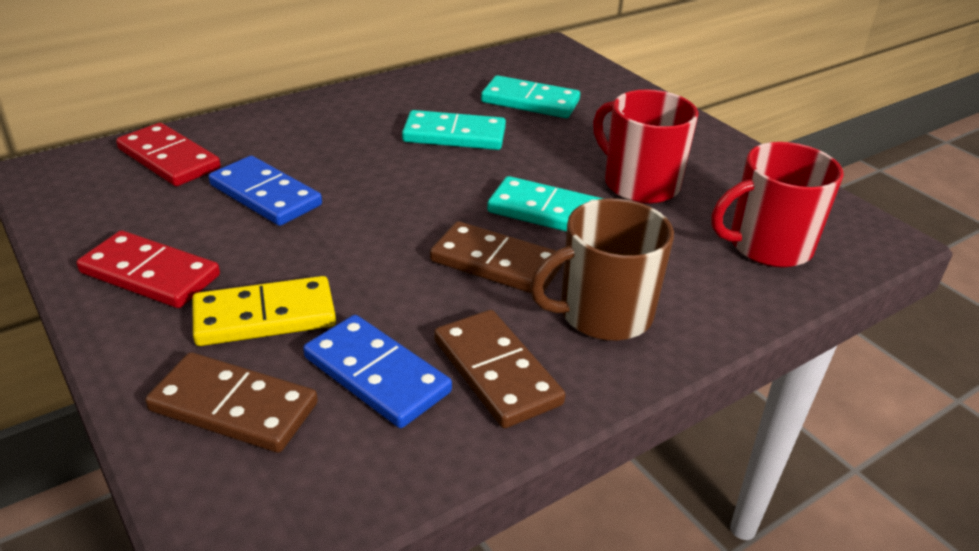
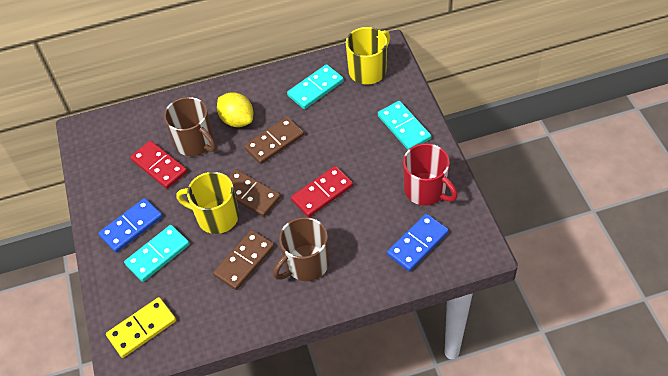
brown mug: 1 -> 2
red mug: 2 -> 1
yellow lemon: 0 -> 1
yellow mug: 0 -> 2

